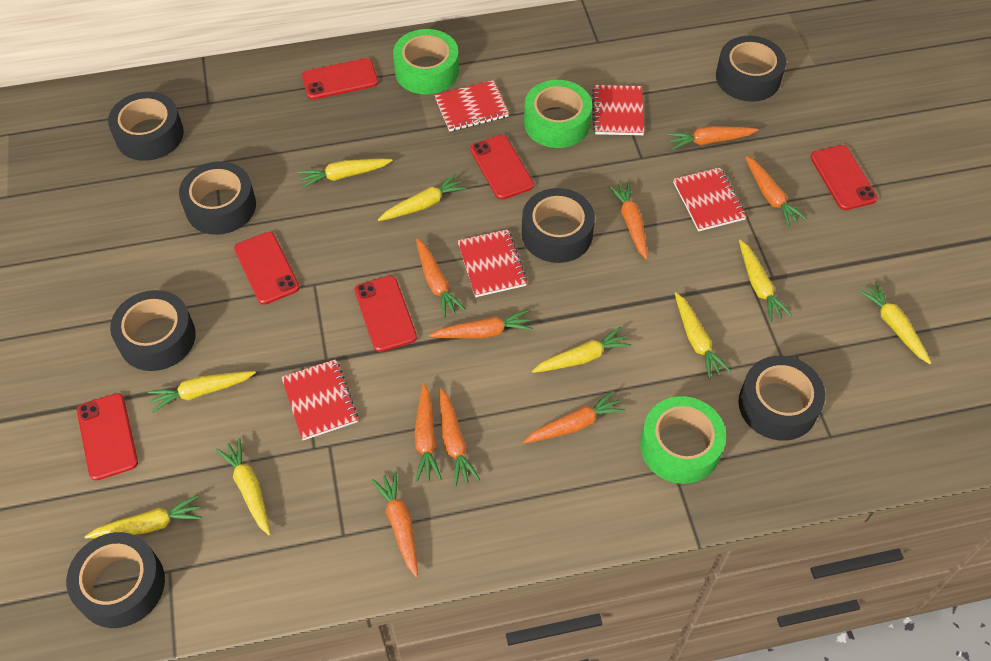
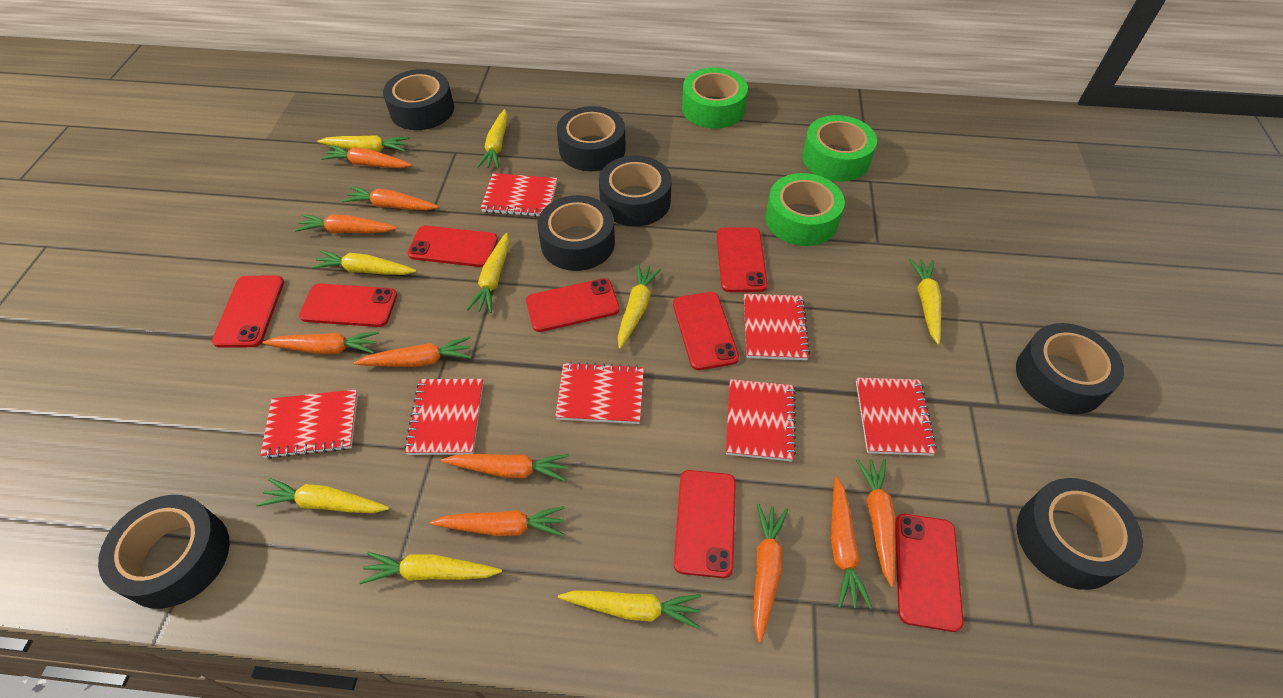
orange carrot: 9 -> 10
red notebook: 5 -> 7
red phone: 6 -> 8

